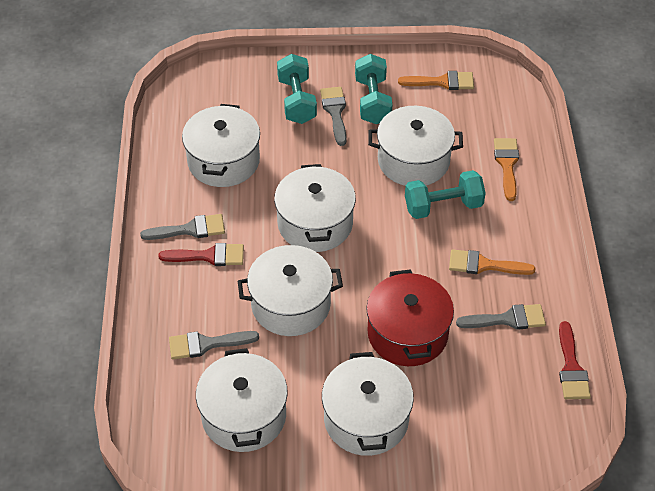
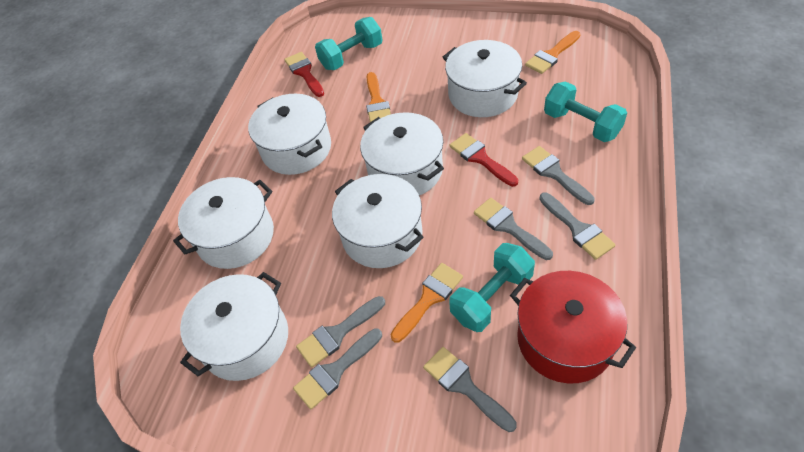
grey brush: 4 -> 6

